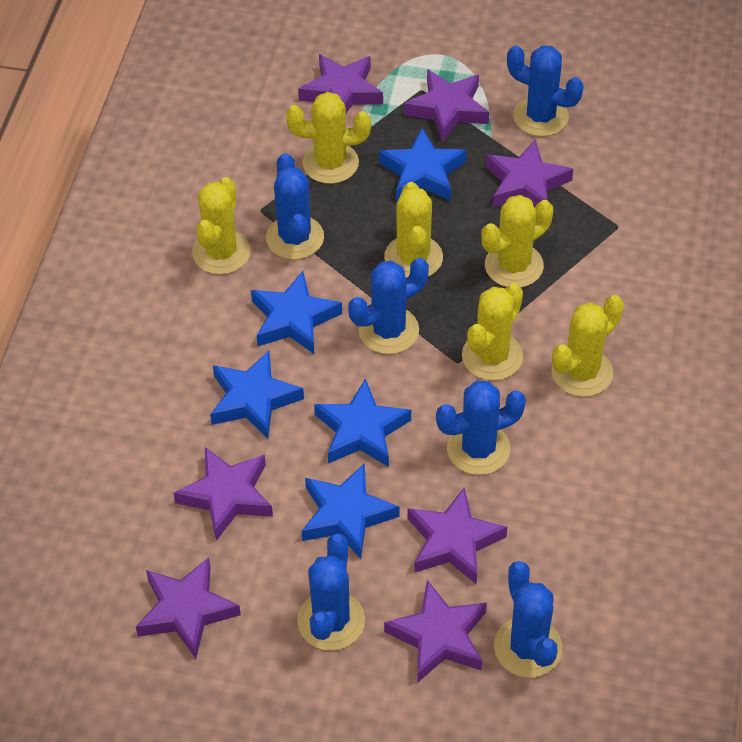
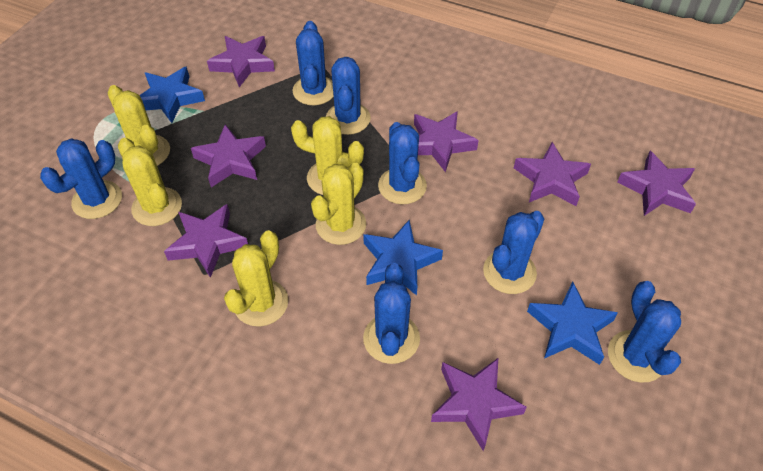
blue cactus: 6 -> 7
blue star: 5 -> 3
yellow cactus: 6 -> 5

